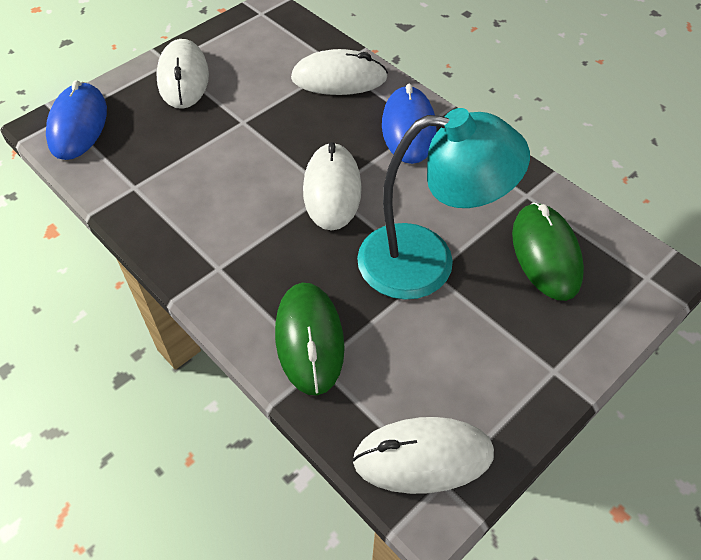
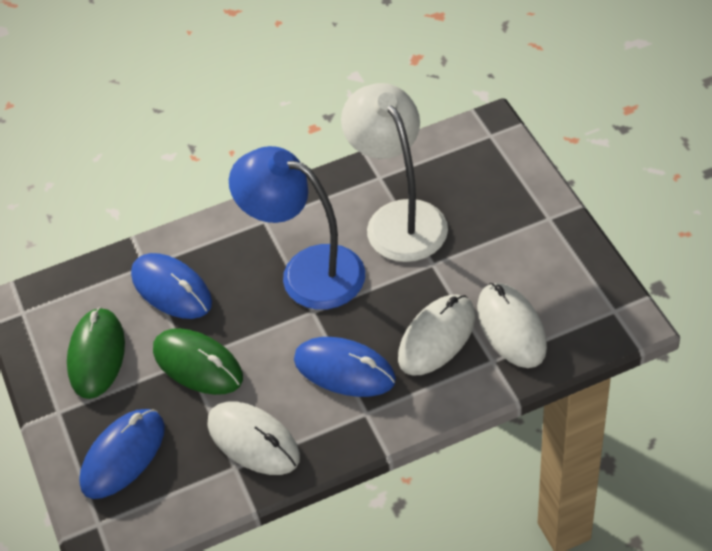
blue lamp: 0 -> 1
blue mouse: 2 -> 3
turquoise lamp: 1 -> 0
white lamp: 0 -> 1
white mouse: 4 -> 3

